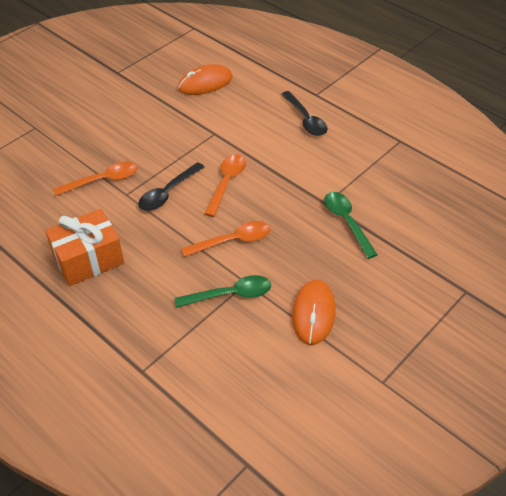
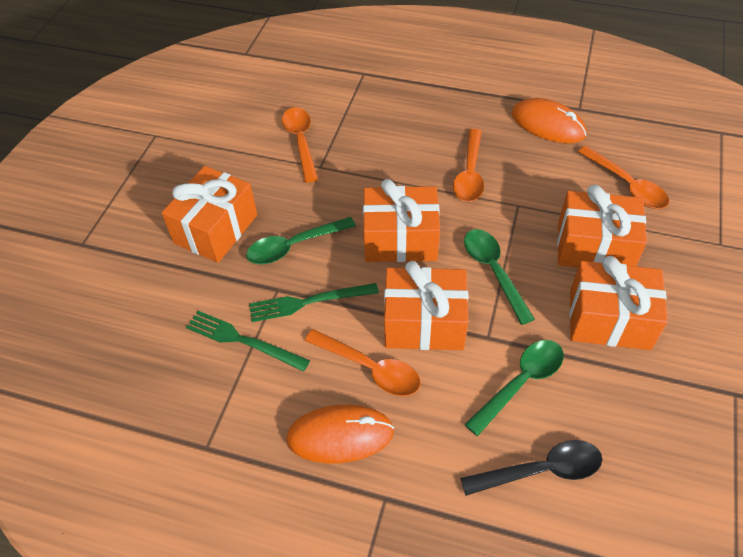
black spoon: 2 -> 1
green fork: 0 -> 2
green spoon: 2 -> 3
orange gift: 1 -> 5
orange spoon: 3 -> 4

